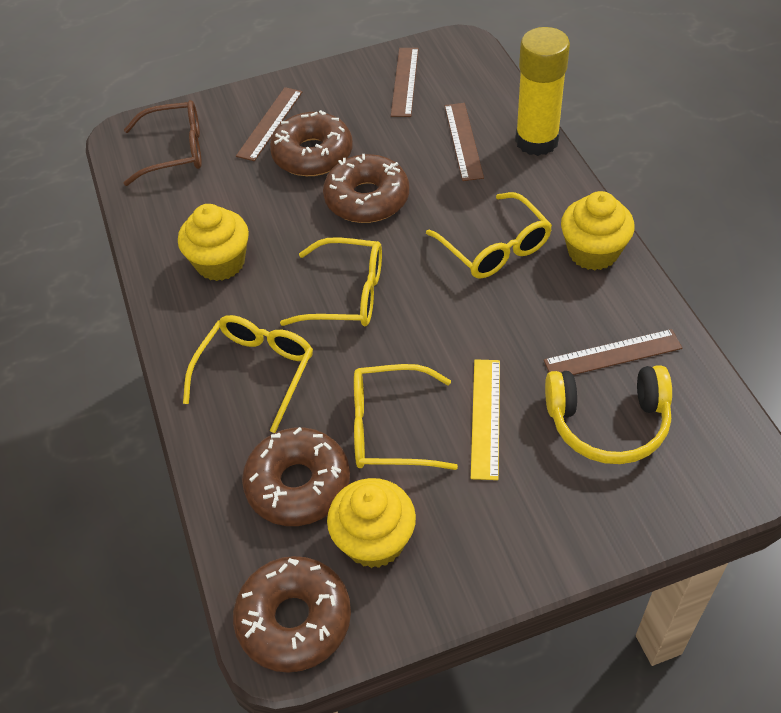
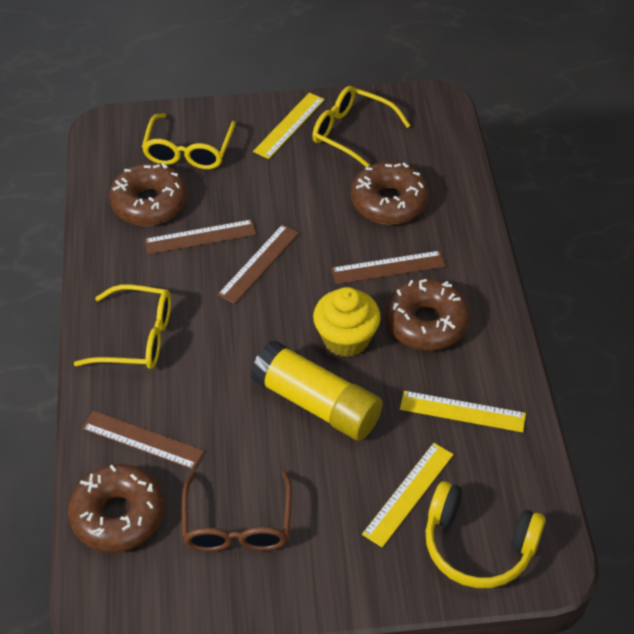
yellow cupcake: 3 -> 1
yellow glasses: 4 -> 3
yellow ruler: 1 -> 3

